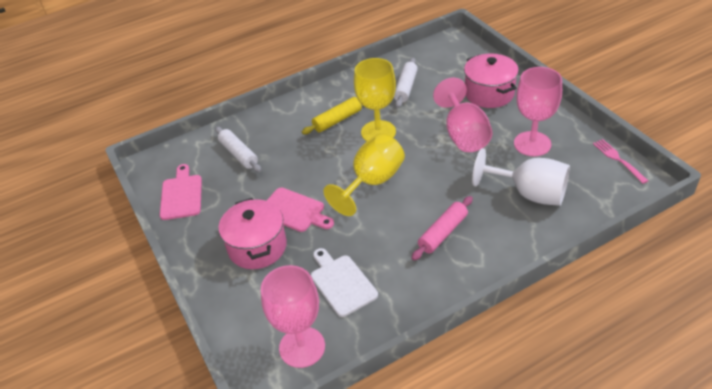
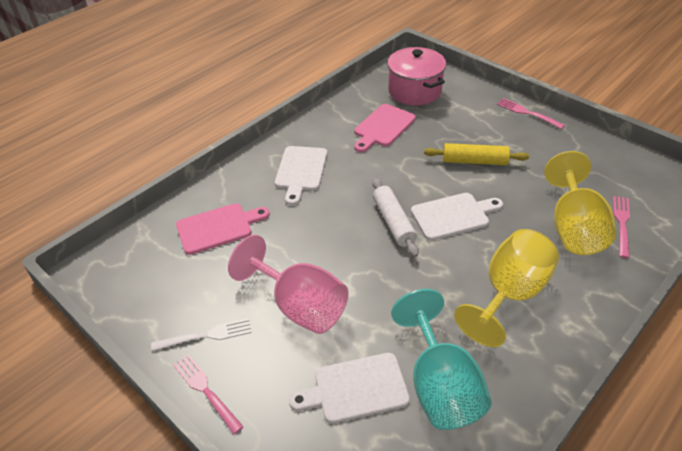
pink fork: 1 -> 3
pink goblet: 3 -> 1
pink pot: 2 -> 1
pink rolling pin: 1 -> 0
turquoise goblet: 0 -> 1
white cutting board: 1 -> 3
white fork: 0 -> 1
white goblet: 1 -> 0
white rolling pin: 2 -> 1

